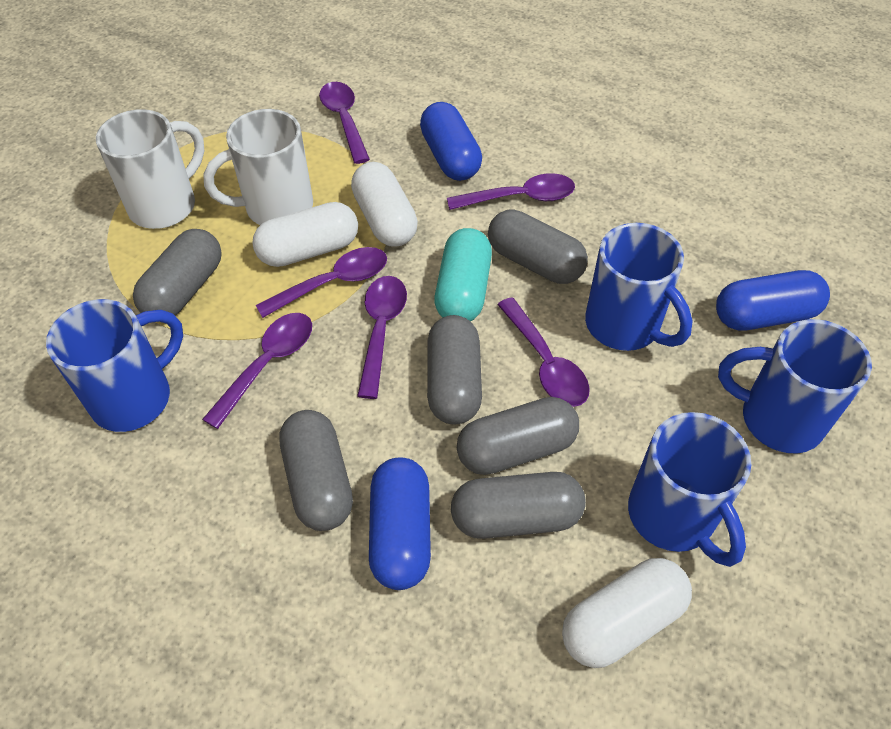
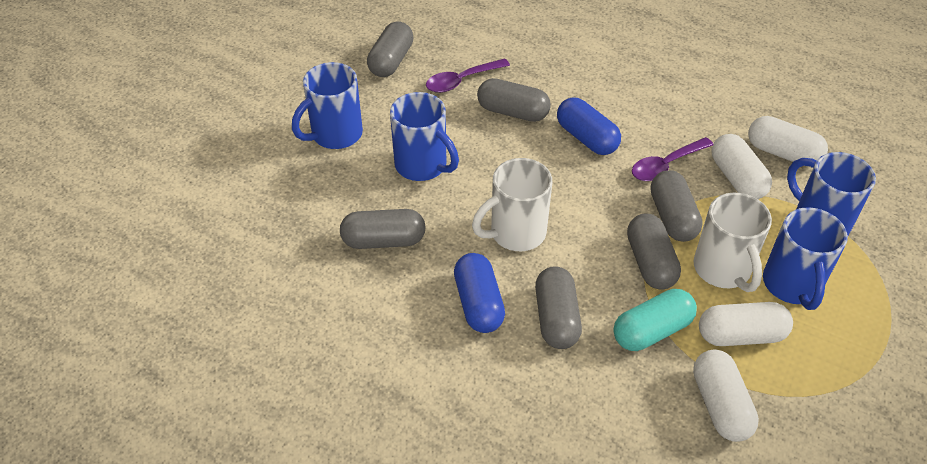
blue capsule: 3 -> 2
purple spoon: 6 -> 2
white capsule: 3 -> 4

